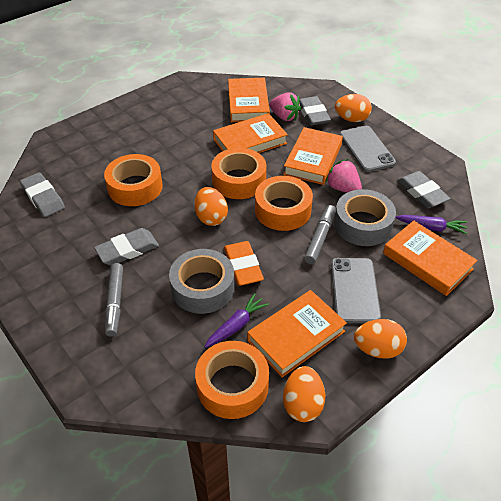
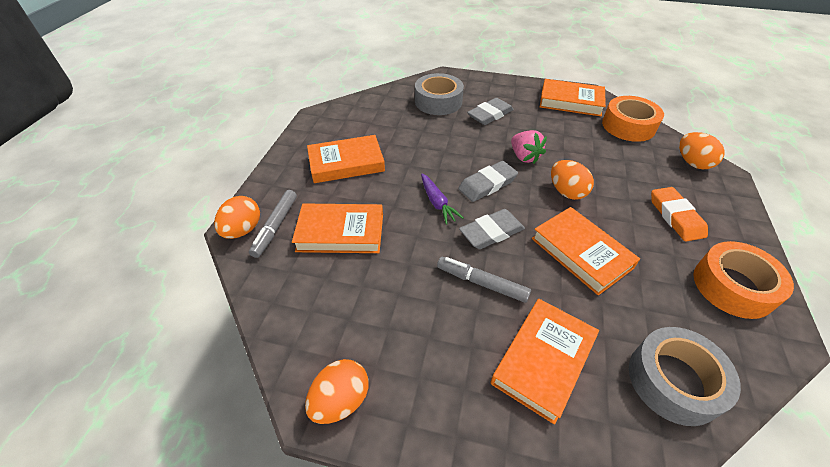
grey eraser: 4 -> 3
grey phone: 2 -> 0
orange tape: 4 -> 2
pink strawberry: 2 -> 1
purple carrot: 2 -> 1

